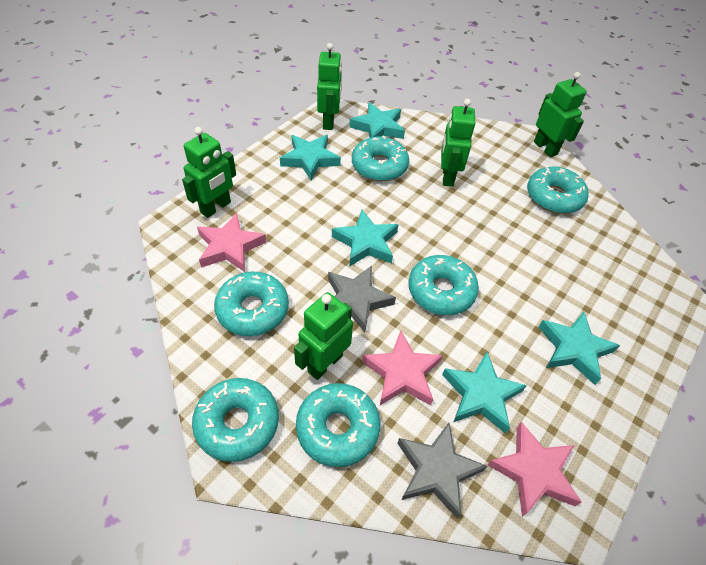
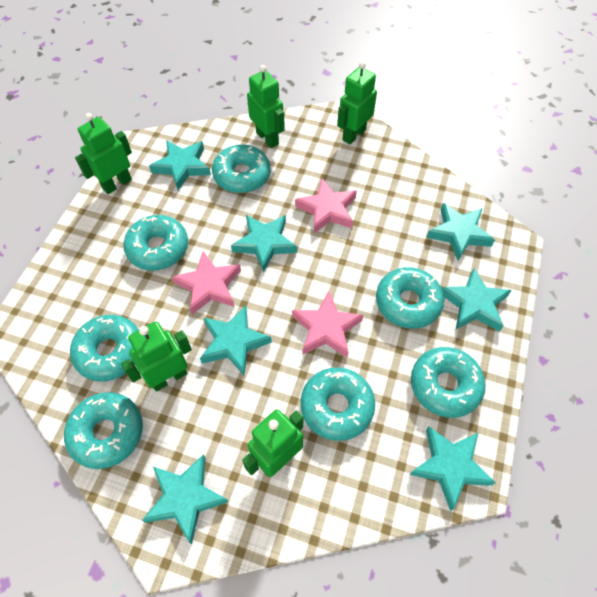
grey star: 2 -> 0
turquoise donut: 6 -> 7
turquoise star: 5 -> 7

